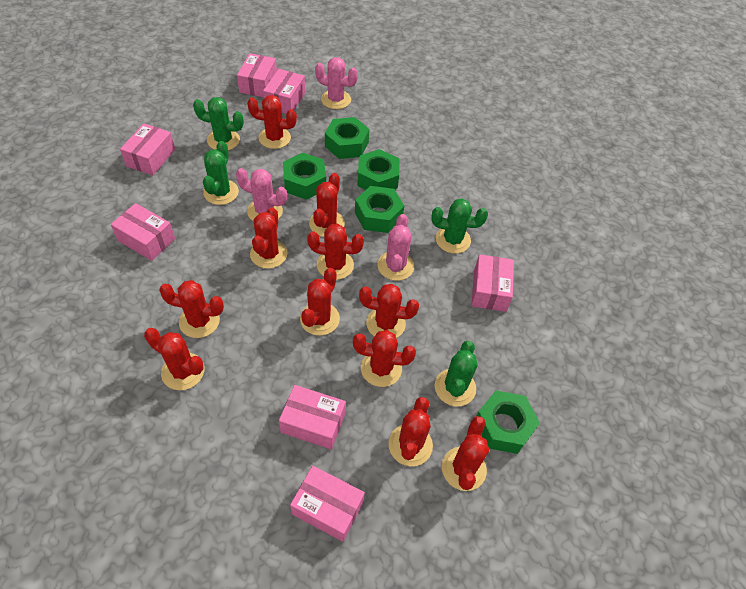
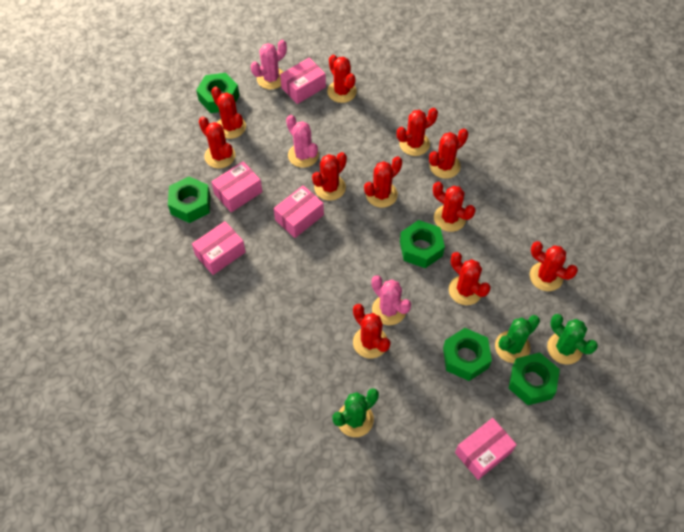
green cactus: 4 -> 3
pink box: 7 -> 5

